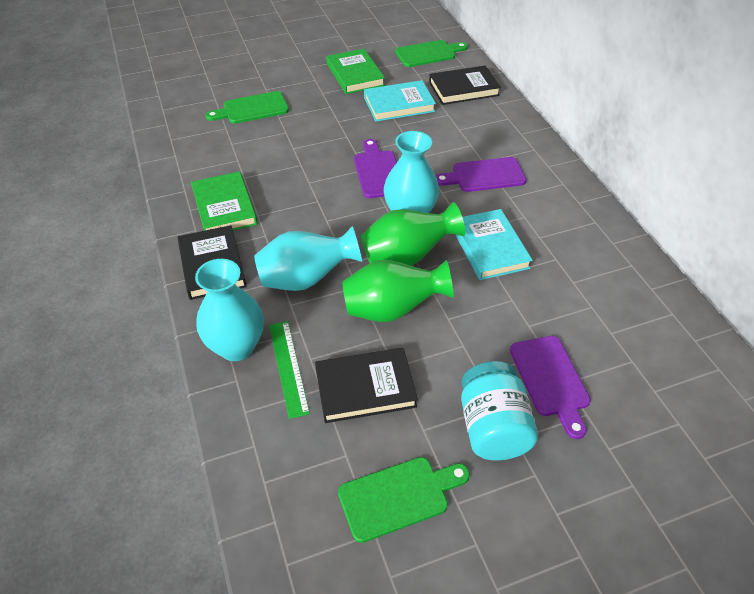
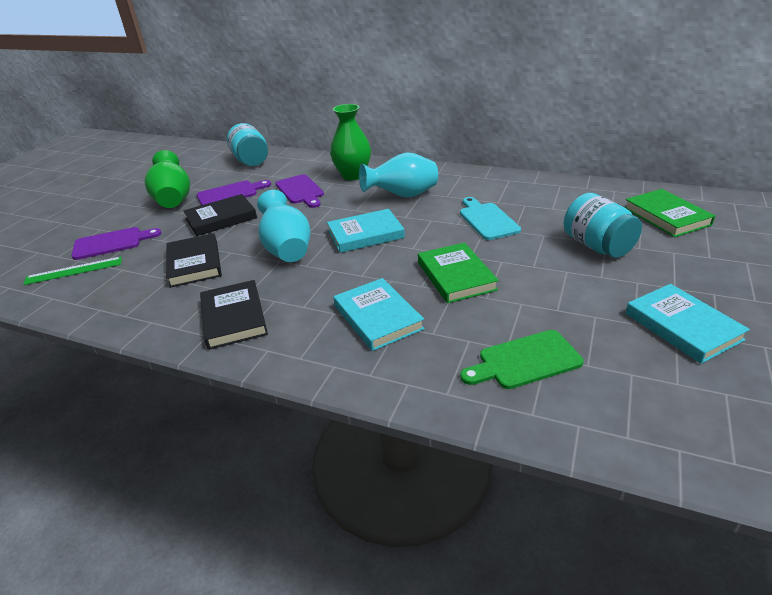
green cutting board: 3 -> 1
turquoise book: 2 -> 3
turquoise cutting board: 0 -> 1
turquoise jar: 1 -> 2
turquoise vase: 3 -> 2

